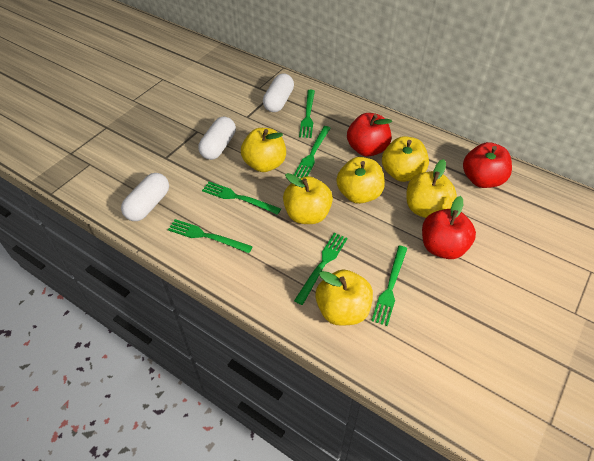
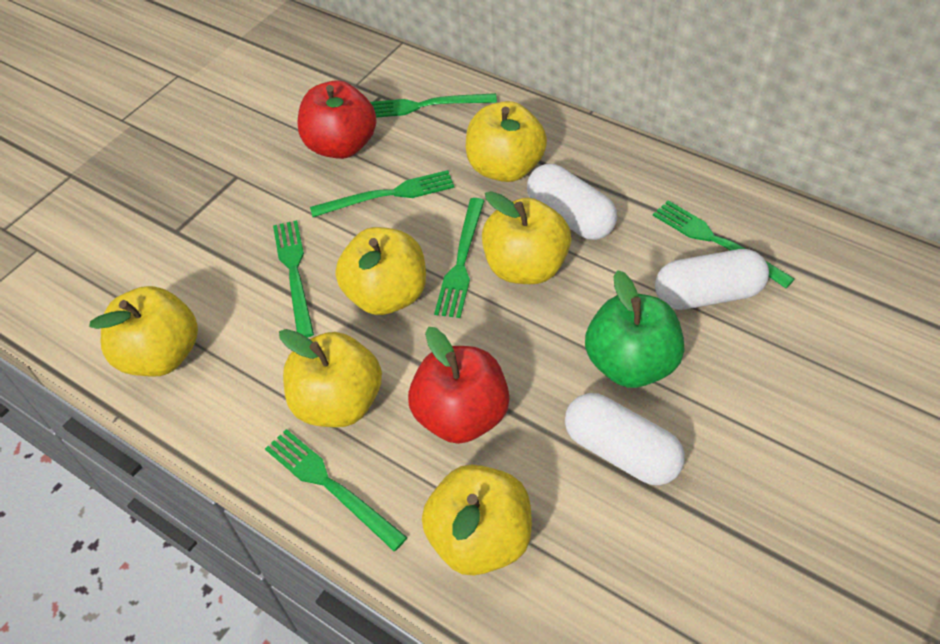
green apple: 0 -> 1
red apple: 3 -> 2

